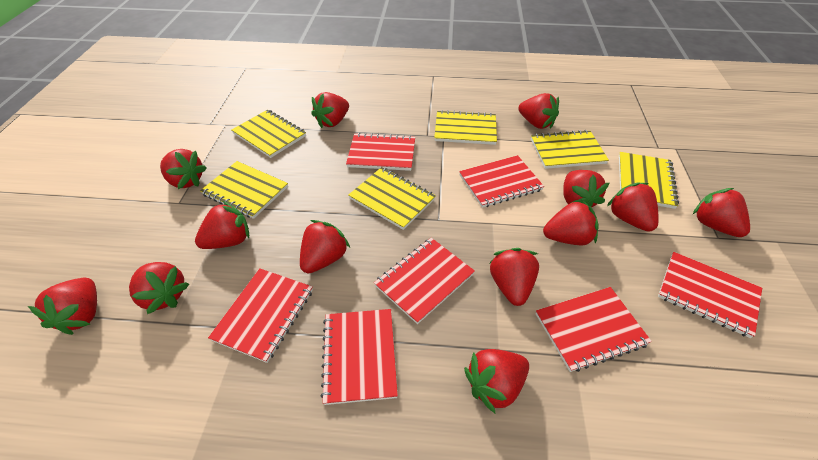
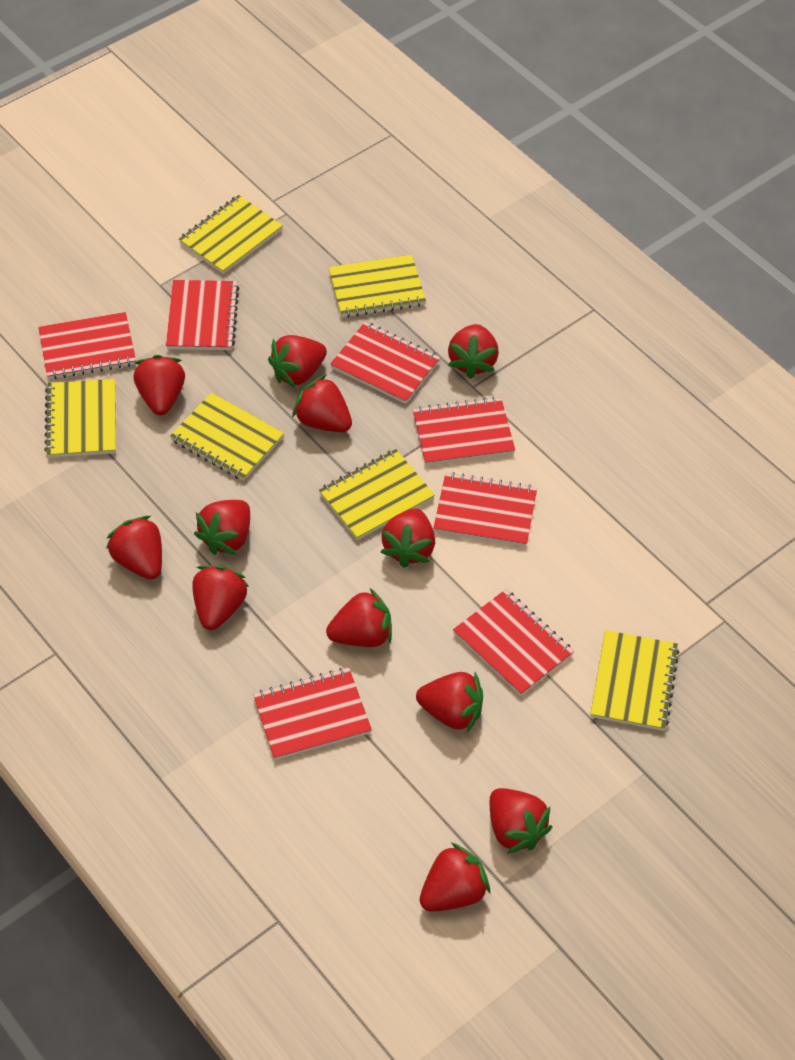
red strawberry: 13 -> 12

